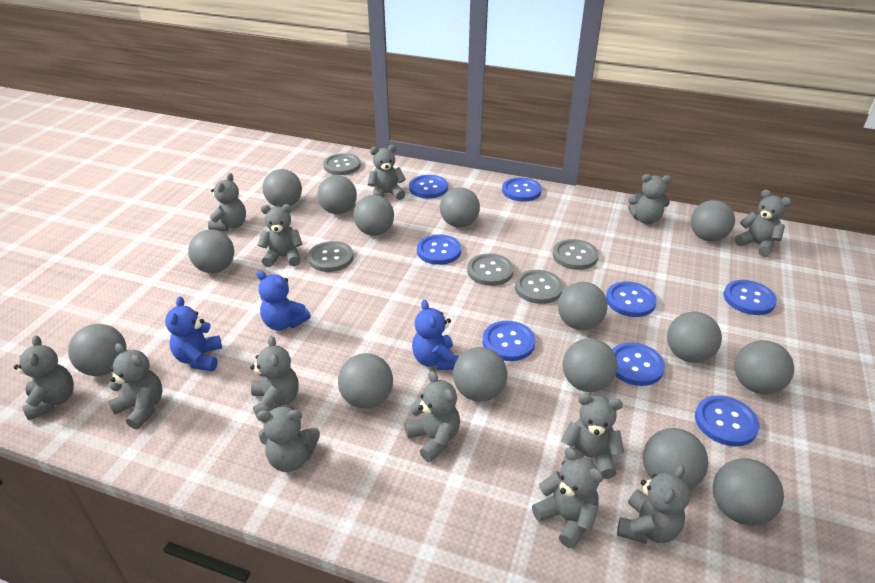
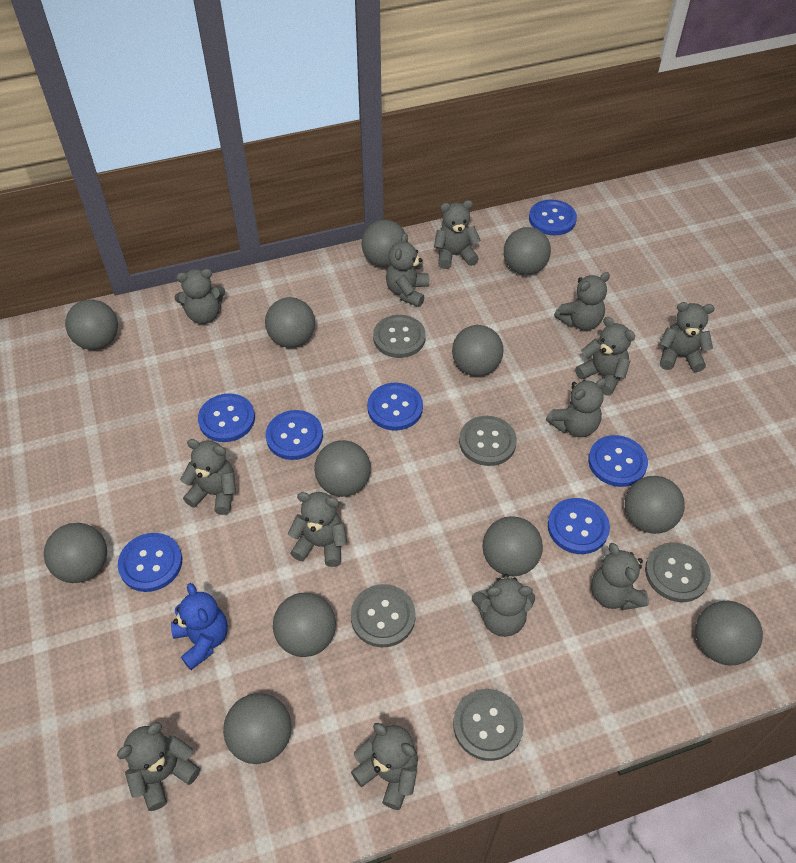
blue button: 8 -> 7
blue teddy bear: 3 -> 1
grey ball: 15 -> 12

